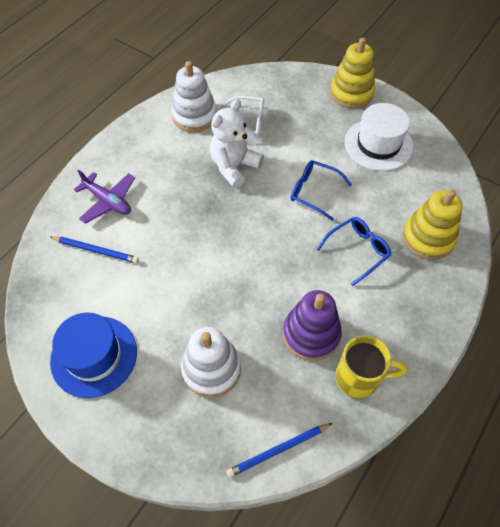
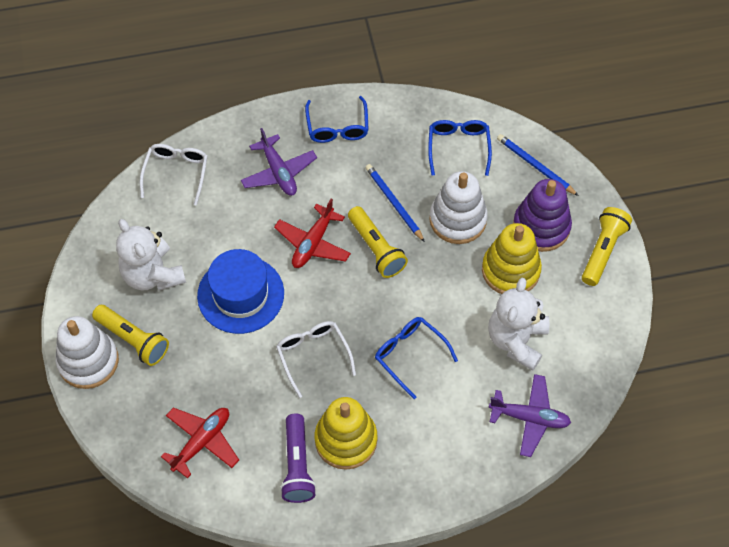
blue glasses: 2 -> 3
purple flashlight: 0 -> 1
purple plane: 1 -> 2
red plane: 0 -> 2
white glasses: 1 -> 2
white hat: 1 -> 0
white teddy bear: 1 -> 2
yellow flashlight: 0 -> 3
yellow mug: 1 -> 0

